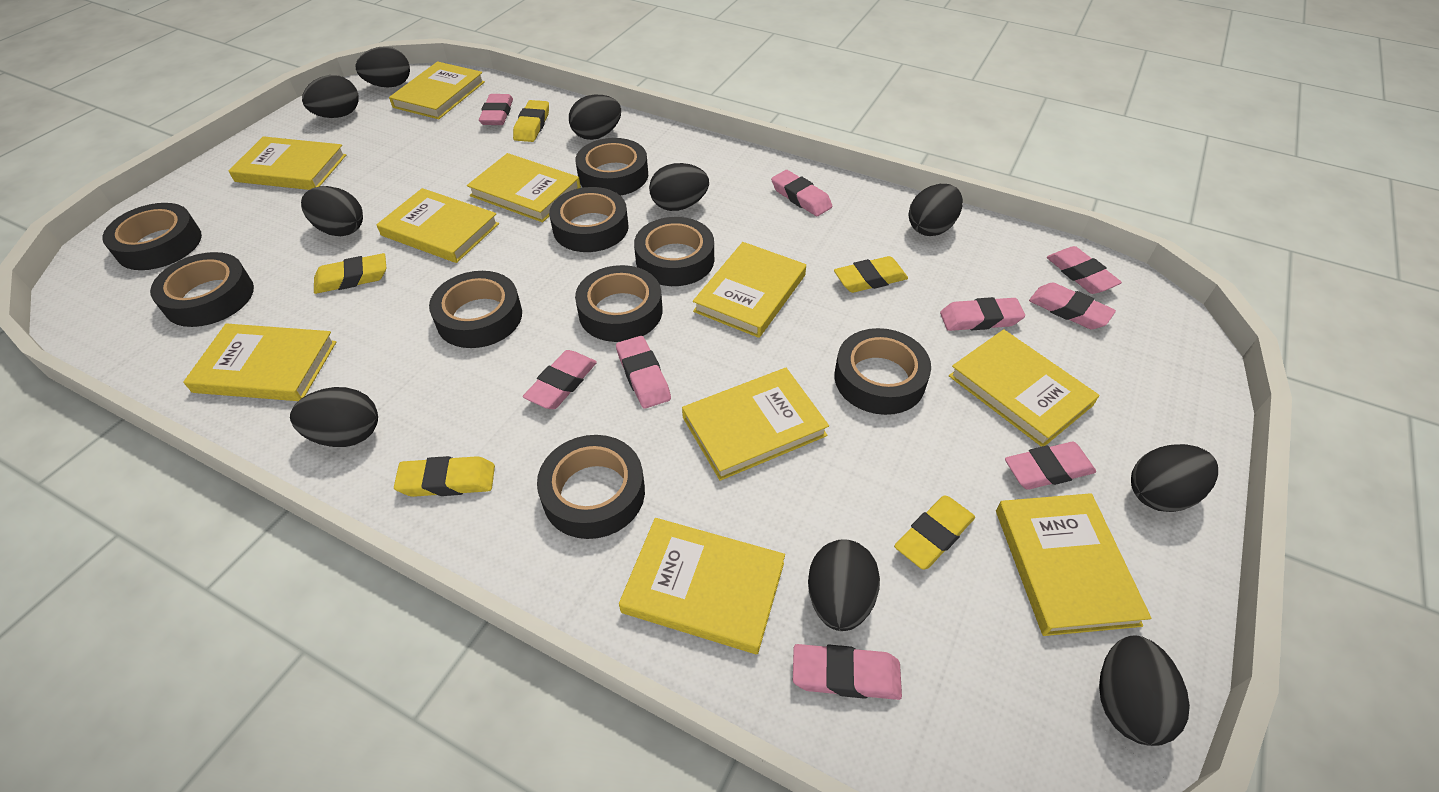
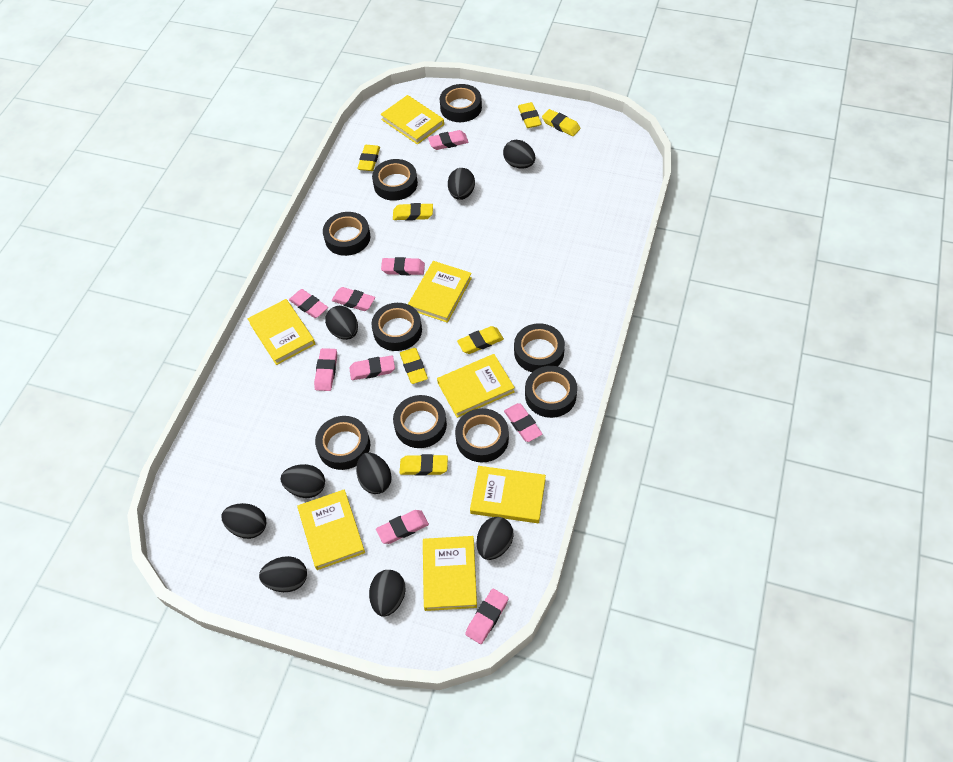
black egg: 10 -> 9
yellow book: 10 -> 7
yellow eraser: 5 -> 7

